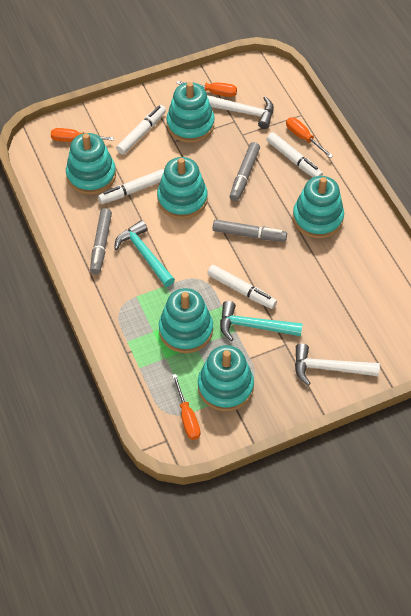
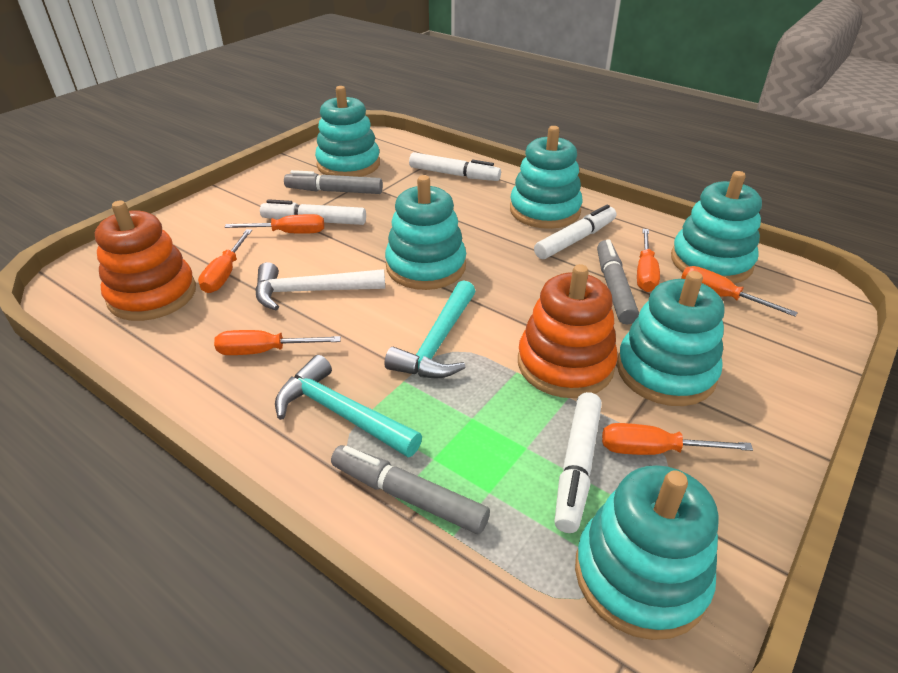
orange screwdriver: 4 -> 6
orange stacking toy: 0 -> 2
white hammer: 2 -> 1

